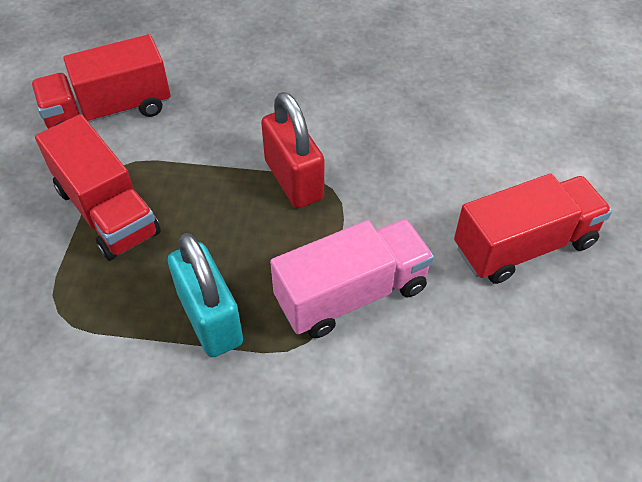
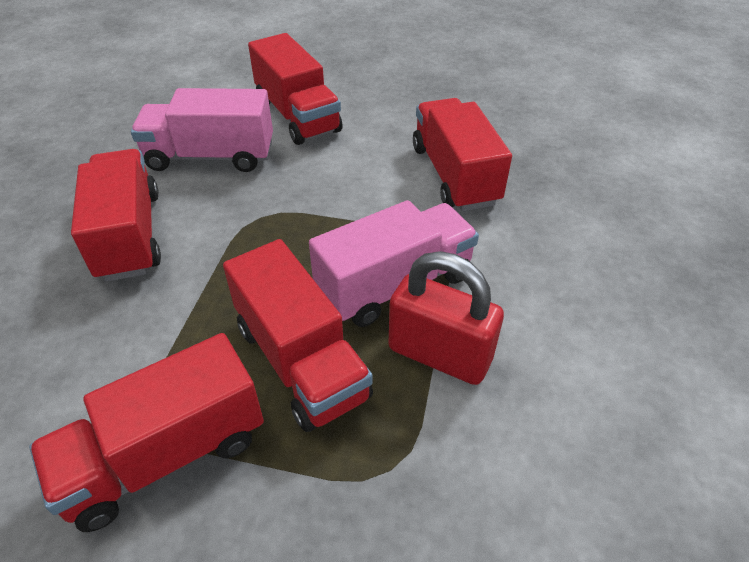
pink truck: 1 -> 2
red truck: 3 -> 5
turquoise padlock: 1 -> 0

